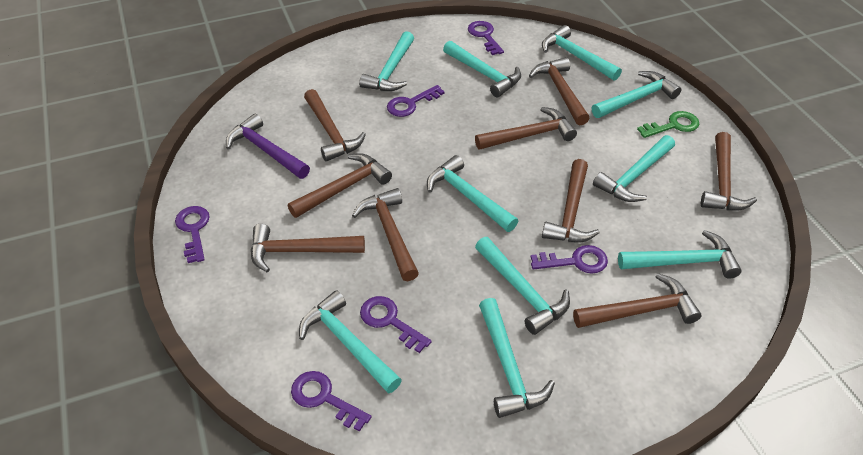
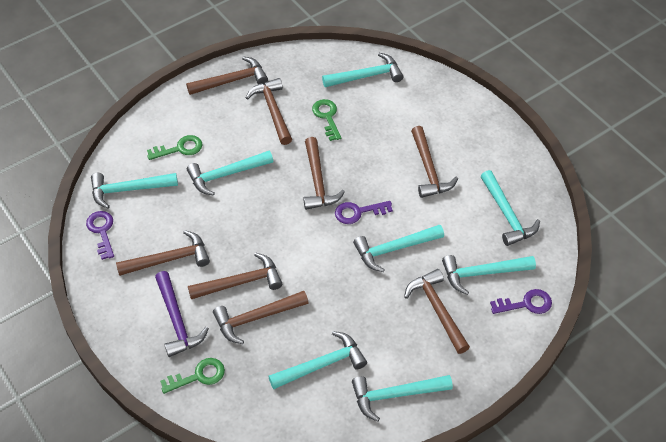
brown hammer: 9 -> 8
green key: 1 -> 3
purple key: 6 -> 3
turquoise hammer: 10 -> 8

